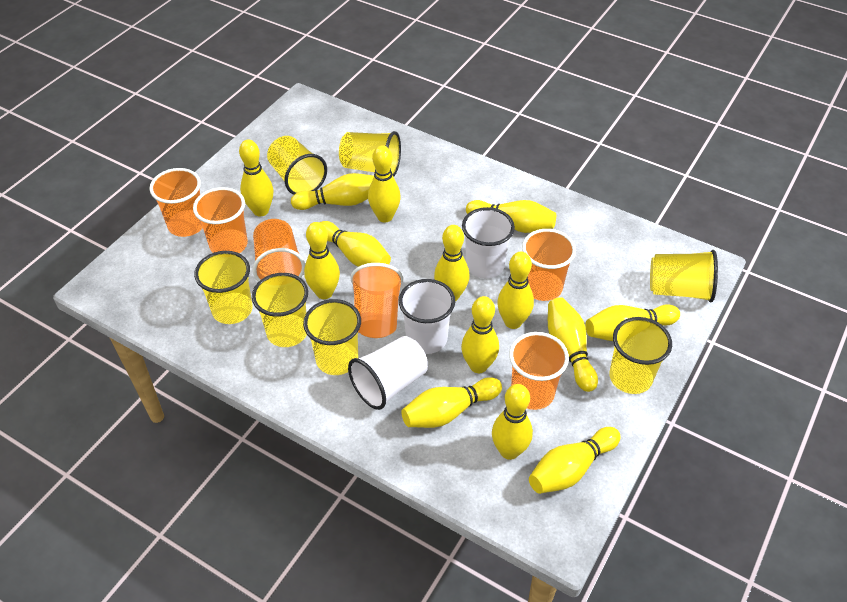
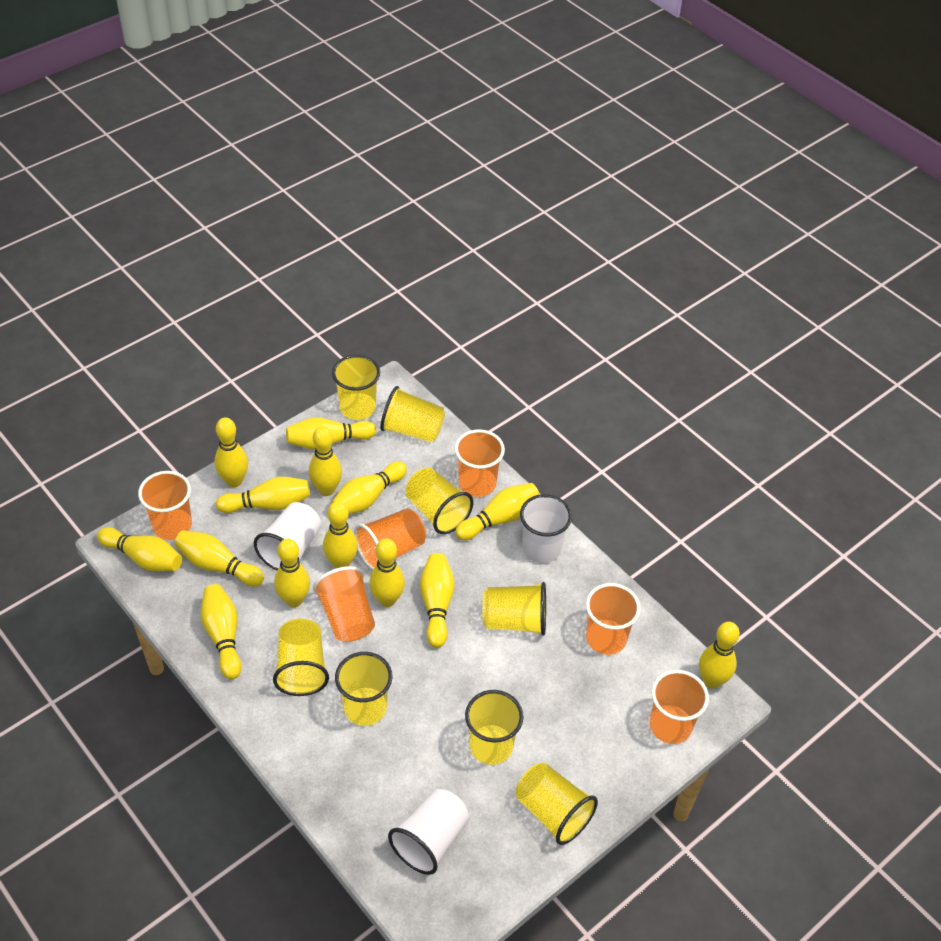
yellow cup: 7 -> 8

